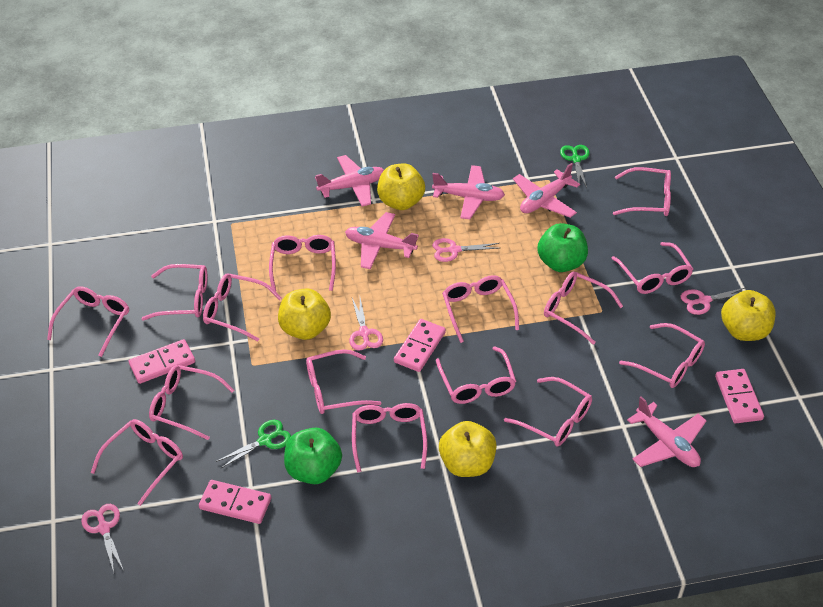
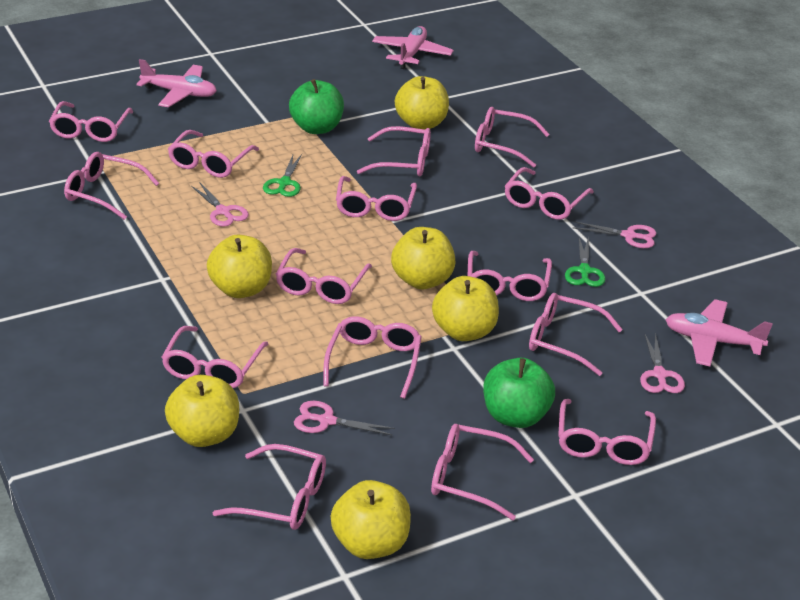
pink domino: 4 -> 0
pink plane: 5 -> 3
yellow apple: 4 -> 6

